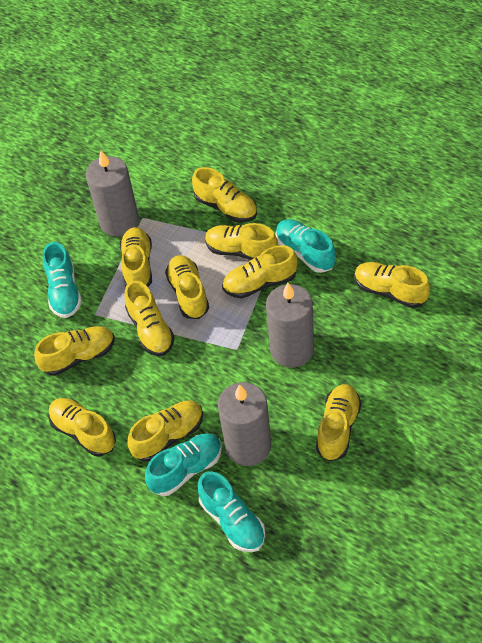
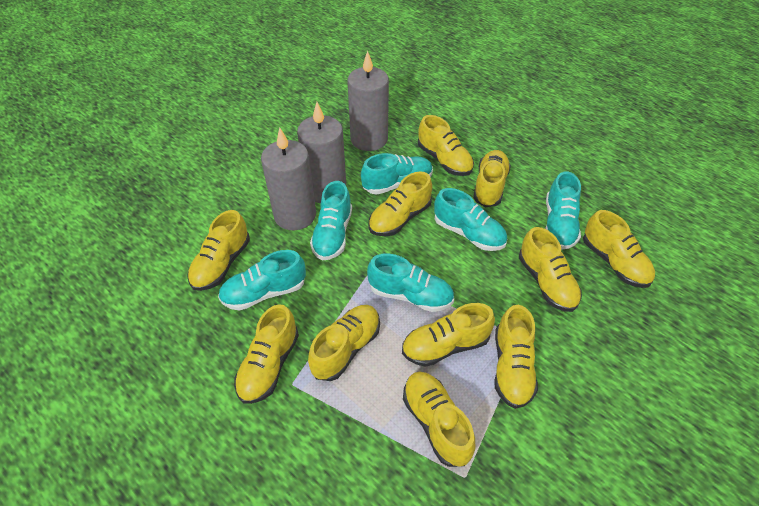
turquoise shoe: 4 -> 6

